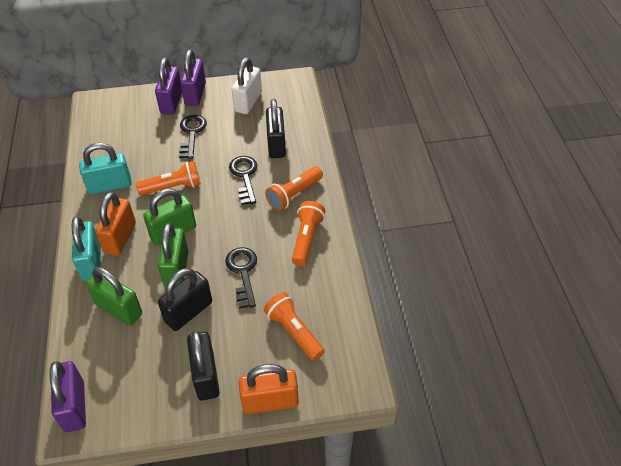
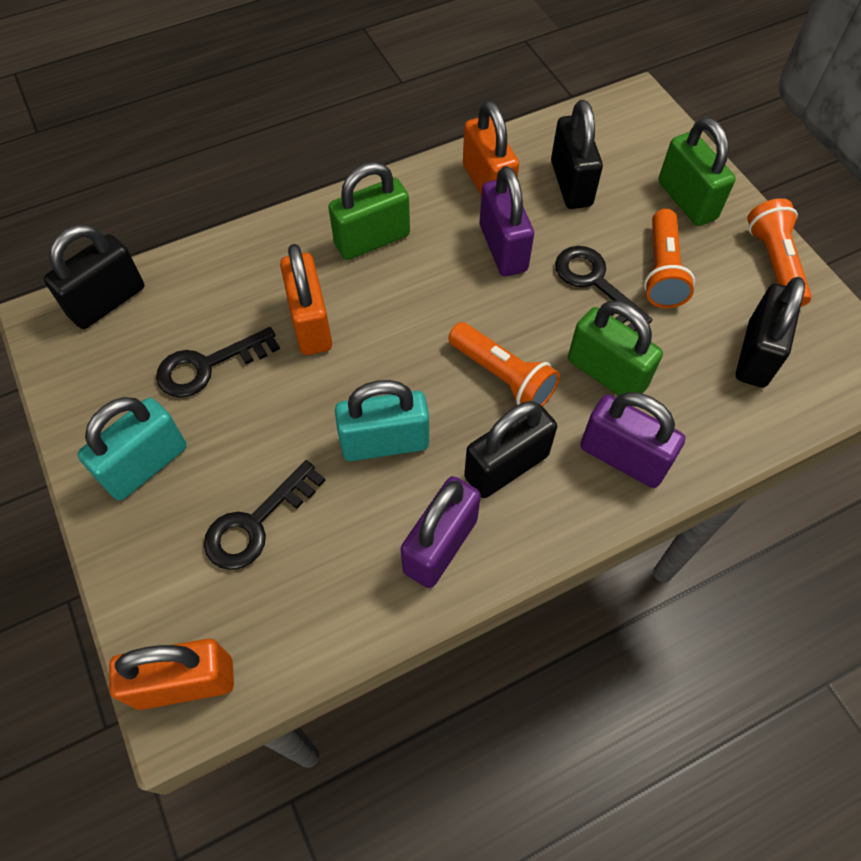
black padlock: 3 -> 4
orange flashlight: 4 -> 3
orange padlock: 2 -> 3
white padlock: 1 -> 0

